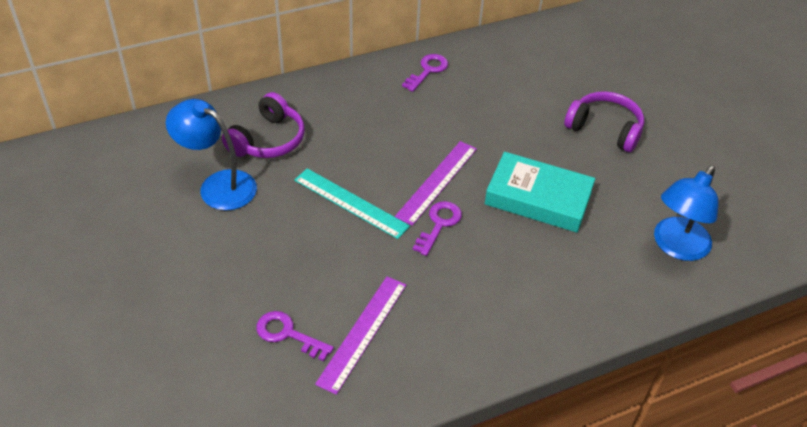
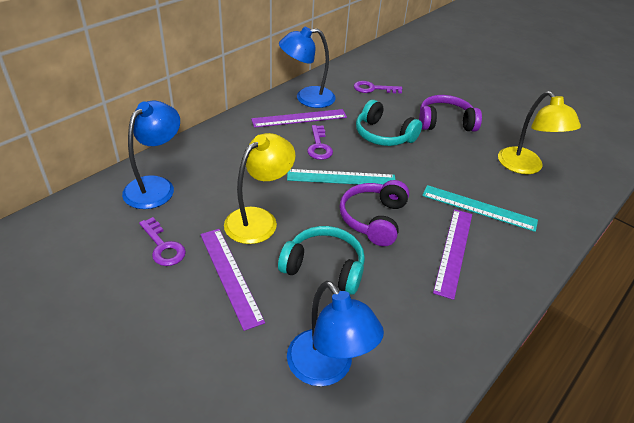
blue lamp: 2 -> 3
purple ruler: 2 -> 3
turquoise book: 1 -> 0
turquoise headphones: 0 -> 2
turquoise ruler: 1 -> 2
yellow lamp: 0 -> 2

